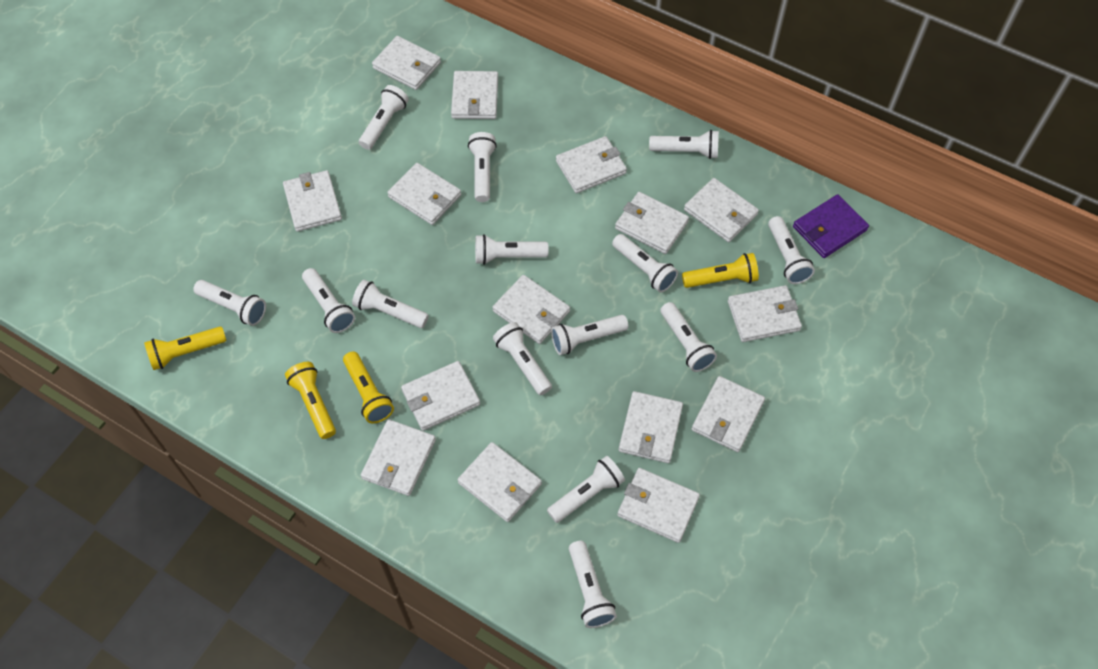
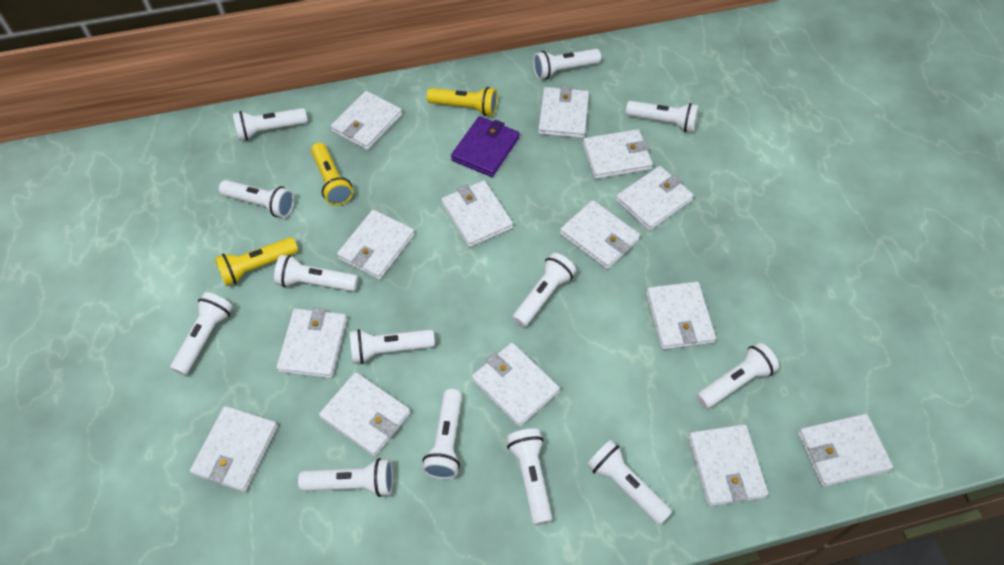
white flashlight: 14 -> 13
white wallet: 15 -> 14
yellow flashlight: 4 -> 3

